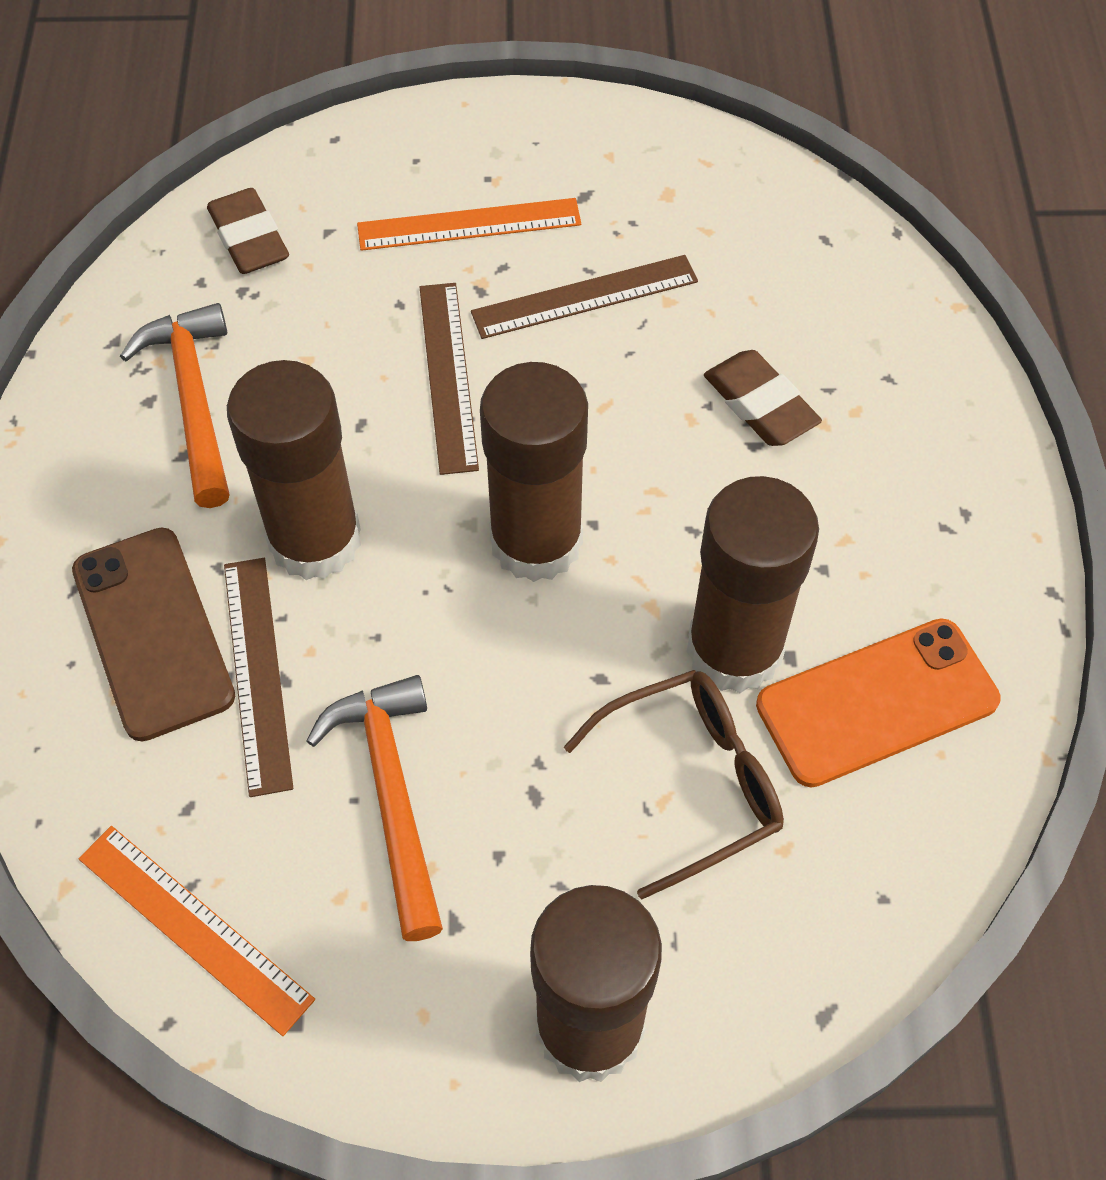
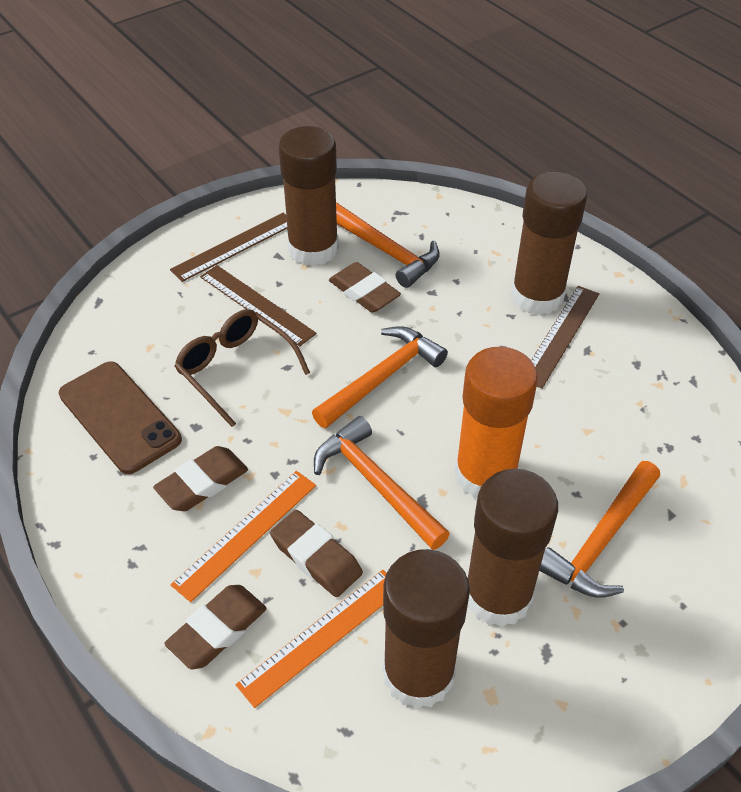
brown eraser: 2 -> 4
orange glue stick: 0 -> 1
orange hammer: 2 -> 4
orange phone: 1 -> 0

